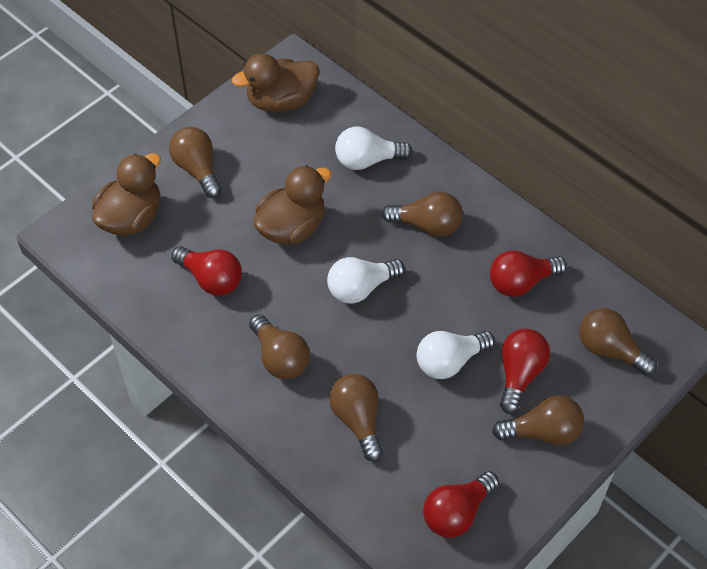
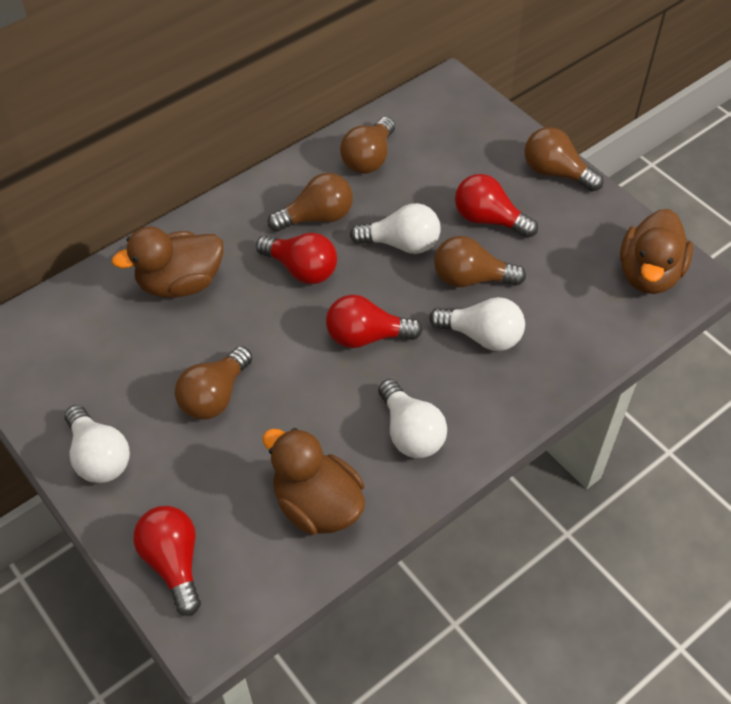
brown light bulb: 6 -> 5
white light bulb: 3 -> 4

